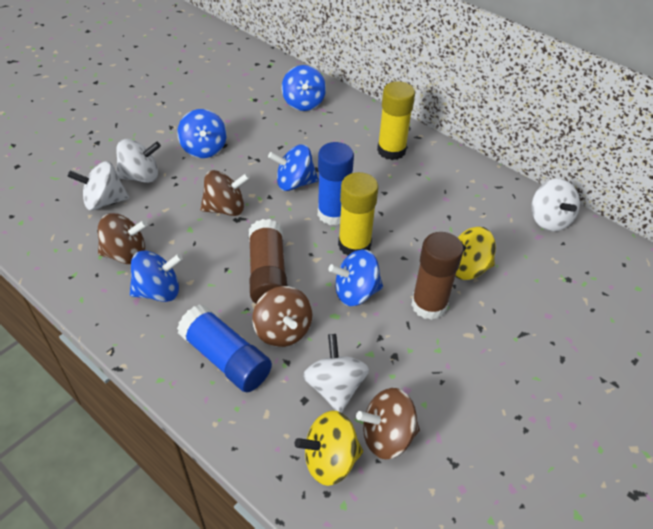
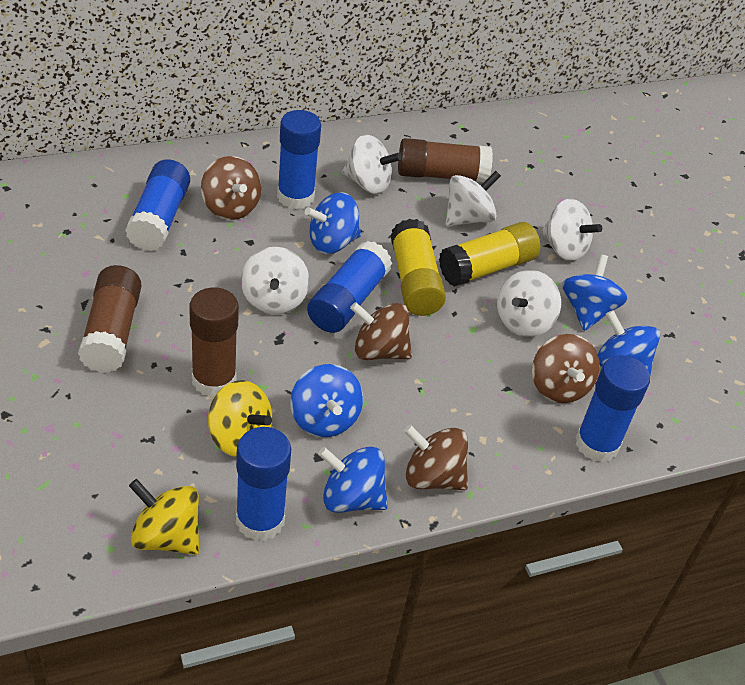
blue glue stick: 2 -> 5
brown glue stick: 2 -> 3
white spinning top: 4 -> 5

